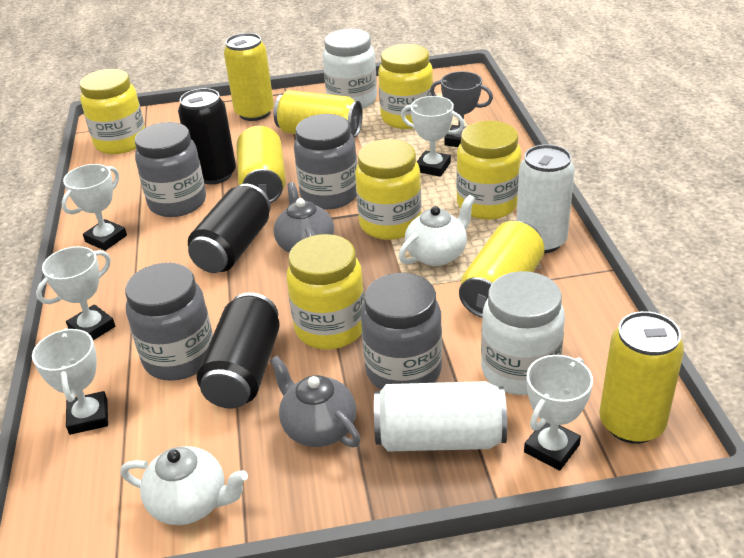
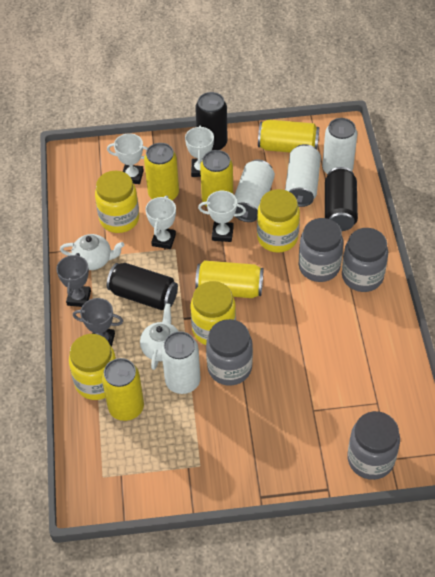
grey teapot: 2 -> 0
grey trophy: 1 -> 2
white can: 2 -> 4
white jar: 2 -> 0
white trophy: 5 -> 4
yellow jar: 5 -> 4

